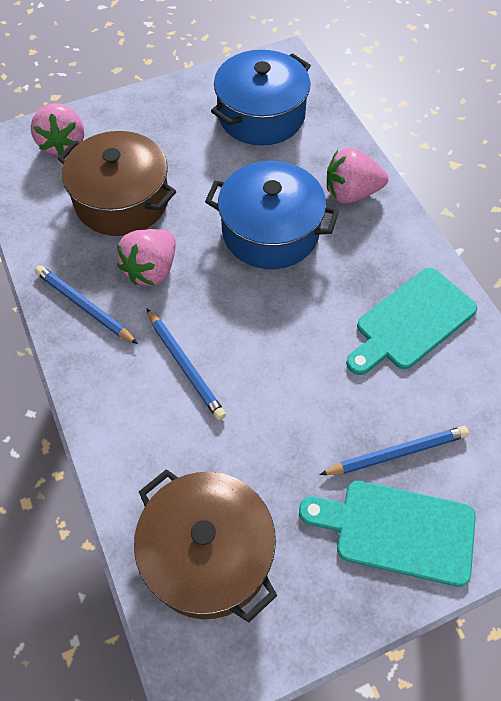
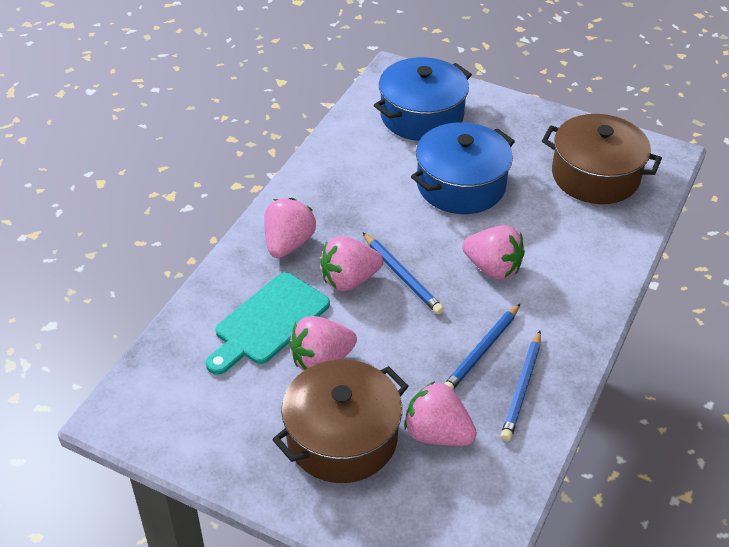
pink strawberry: 3 -> 5
turquoise cutting board: 2 -> 1

